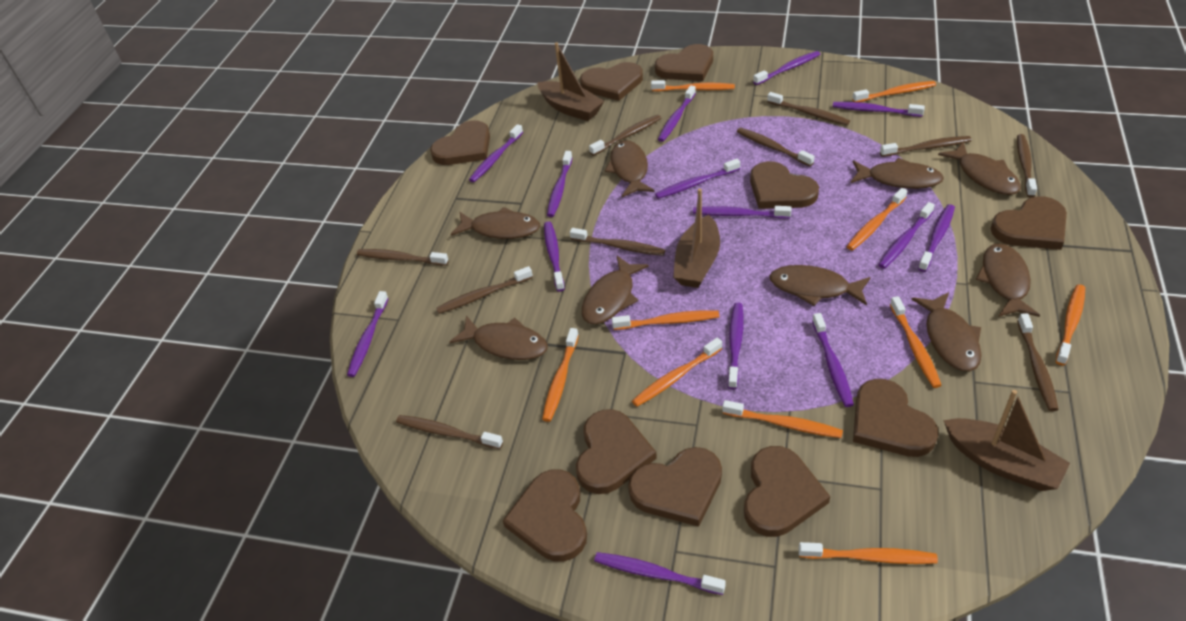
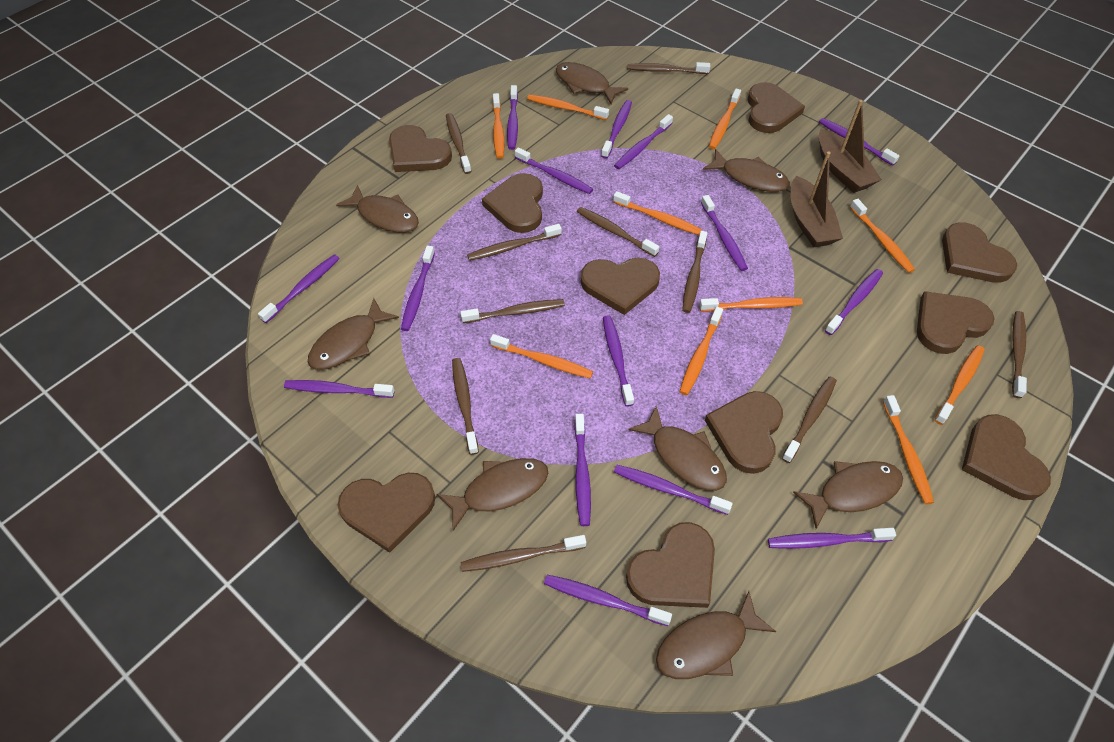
brown boat: 3 -> 2
brown fish: 9 -> 8
purple toothbrush: 14 -> 15

